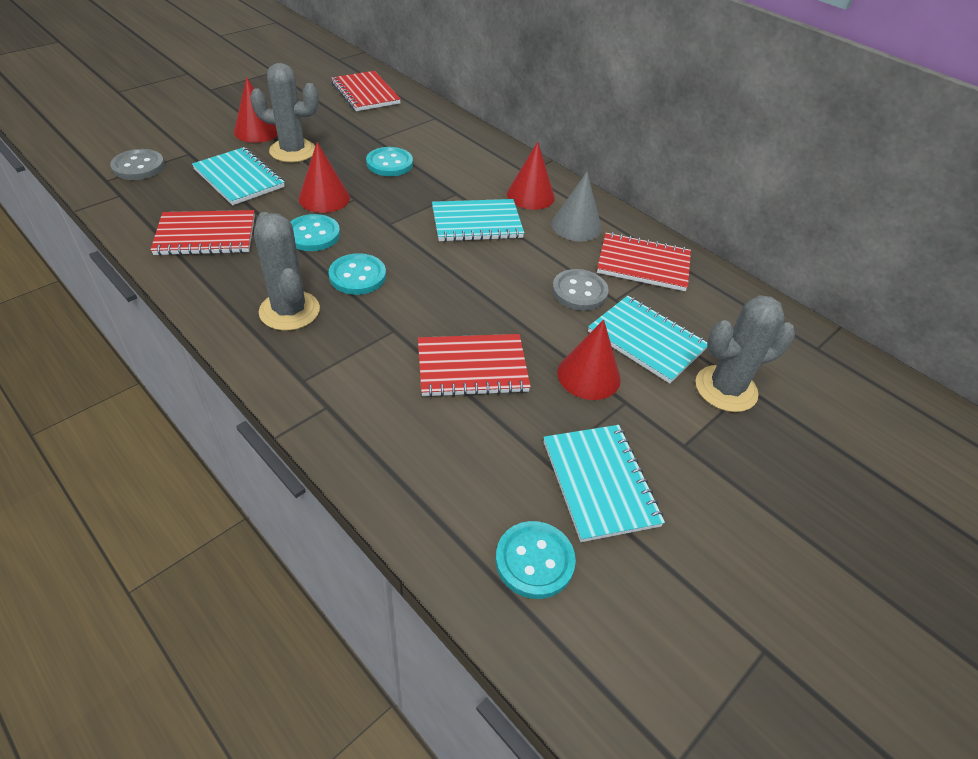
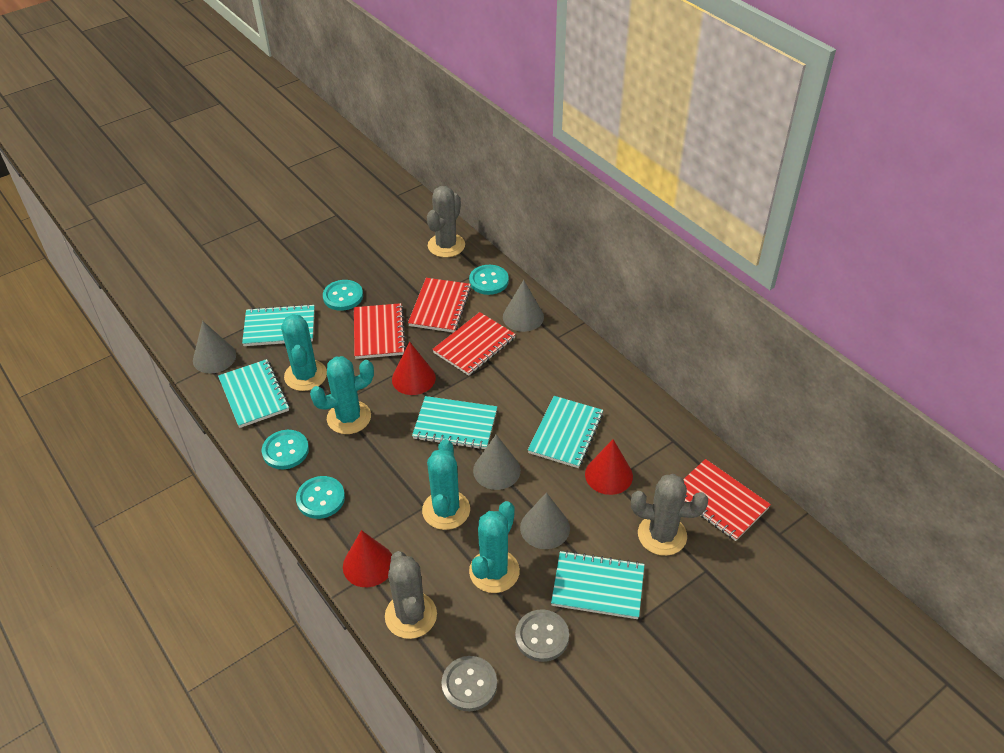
grey cone: 1 -> 4
red cone: 4 -> 3
turquoise cactus: 0 -> 4
turquoise notebook: 4 -> 5

